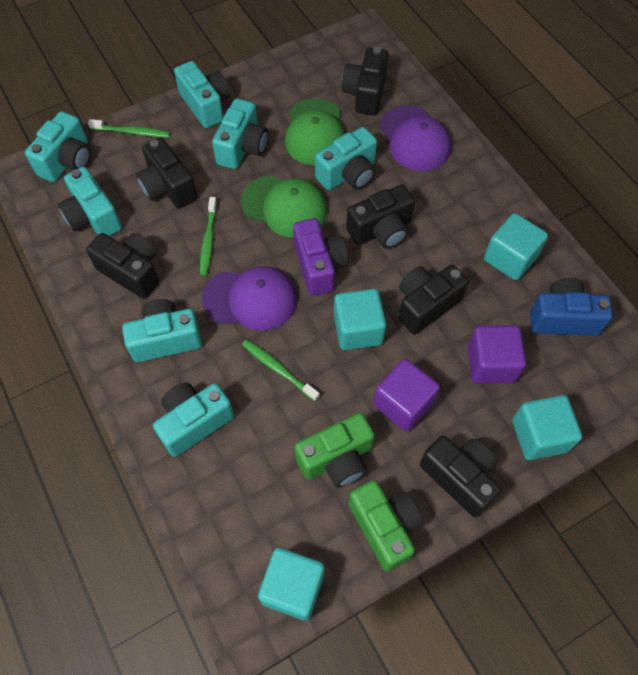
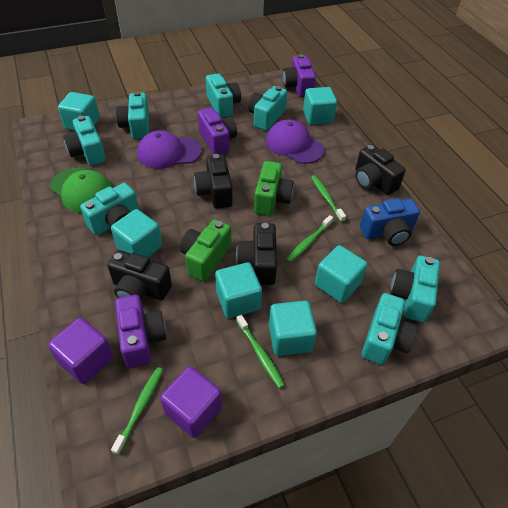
black camera: 6 -> 4
green cap: 2 -> 1
green toothbrush: 3 -> 4
purple camera: 1 -> 3
turquoise cube: 4 -> 6

